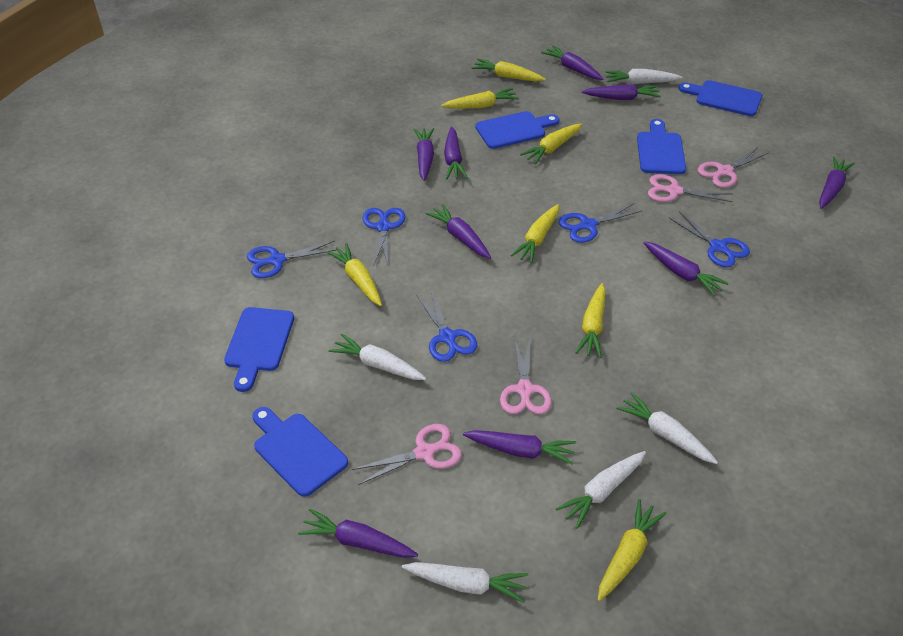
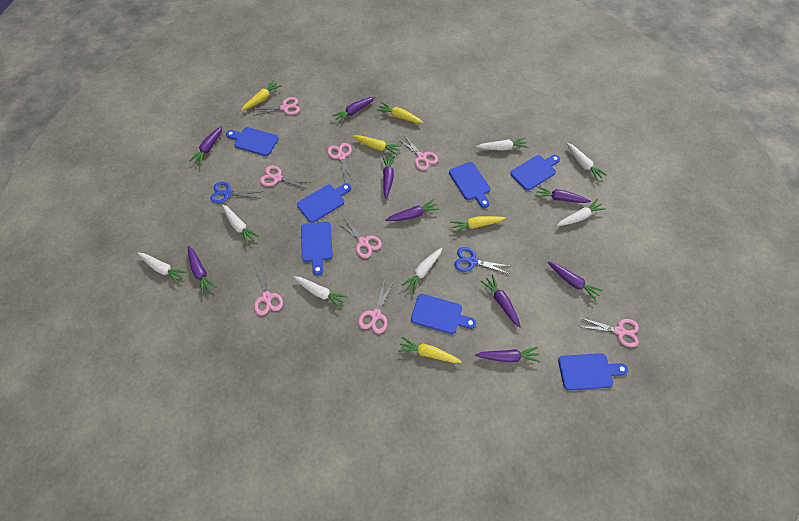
blue cutting board: 5 -> 7
blue scissors: 5 -> 2
pink scissors: 4 -> 8
white carrot: 5 -> 7
yellow carrot: 7 -> 5

